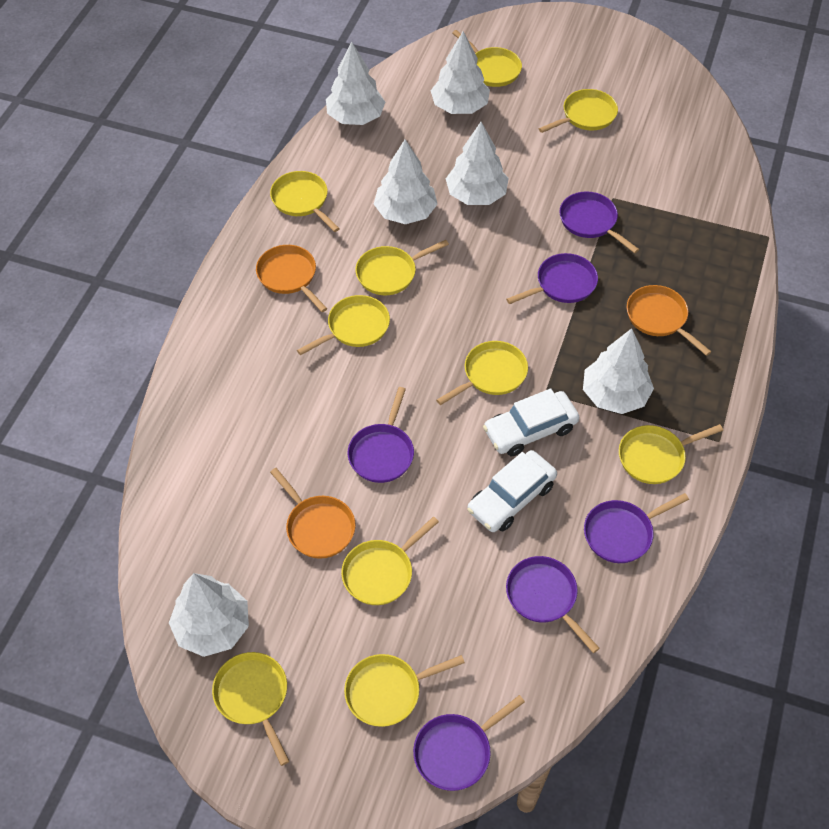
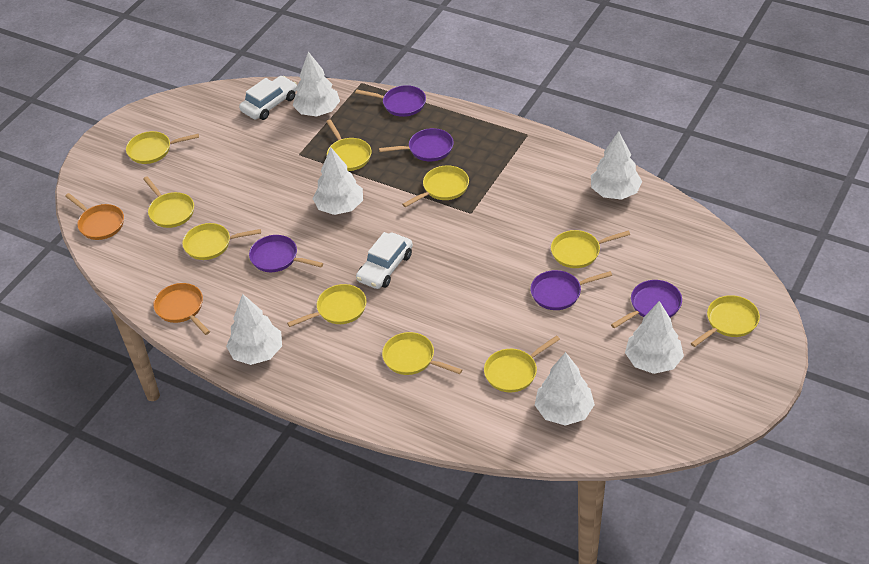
orange pan: 3 -> 2
purple pan: 6 -> 5

